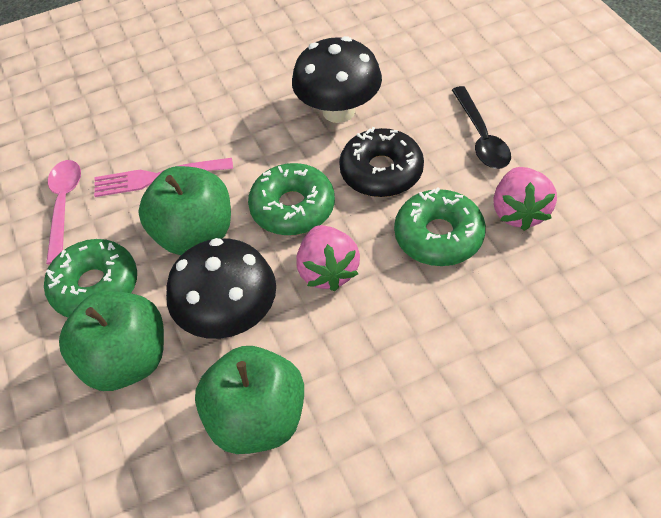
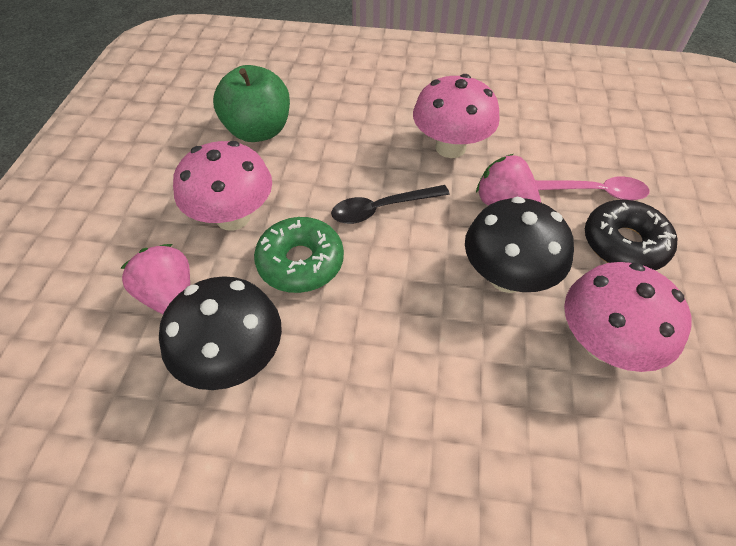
green apple: 3 -> 1
green donut: 3 -> 1
pink fork: 1 -> 0
pink mushroom: 0 -> 3

